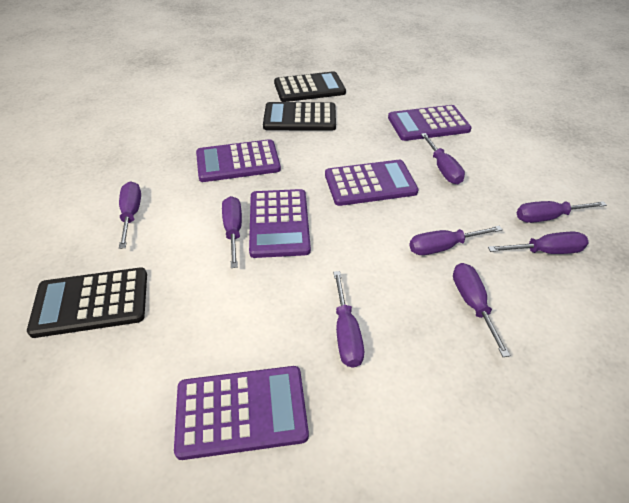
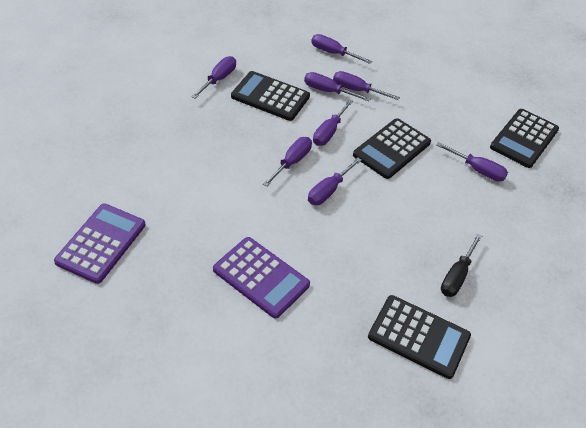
black calculator: 3 -> 4
black screwdriver: 0 -> 1
purple calculator: 5 -> 2

